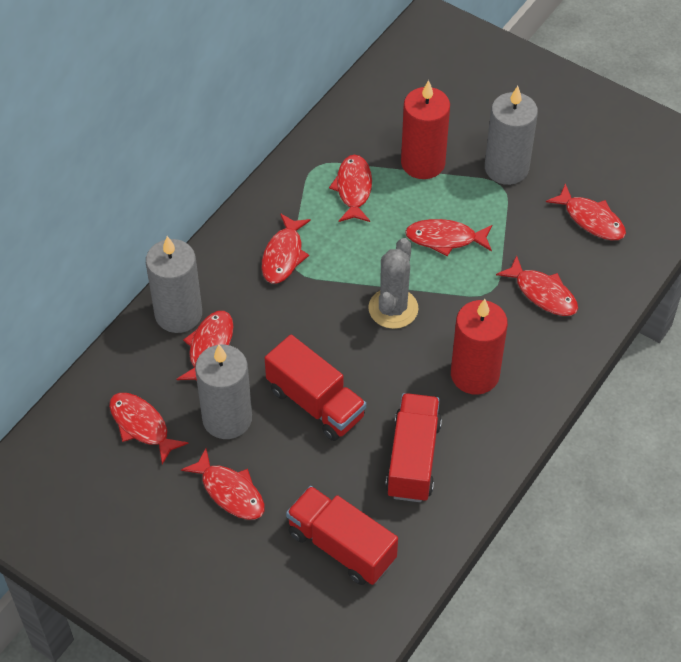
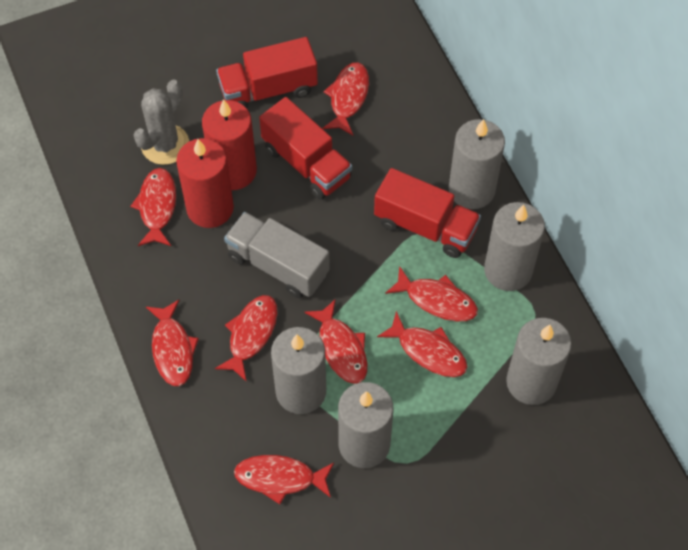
grey candle: 3 -> 5
grey truck: 0 -> 1

